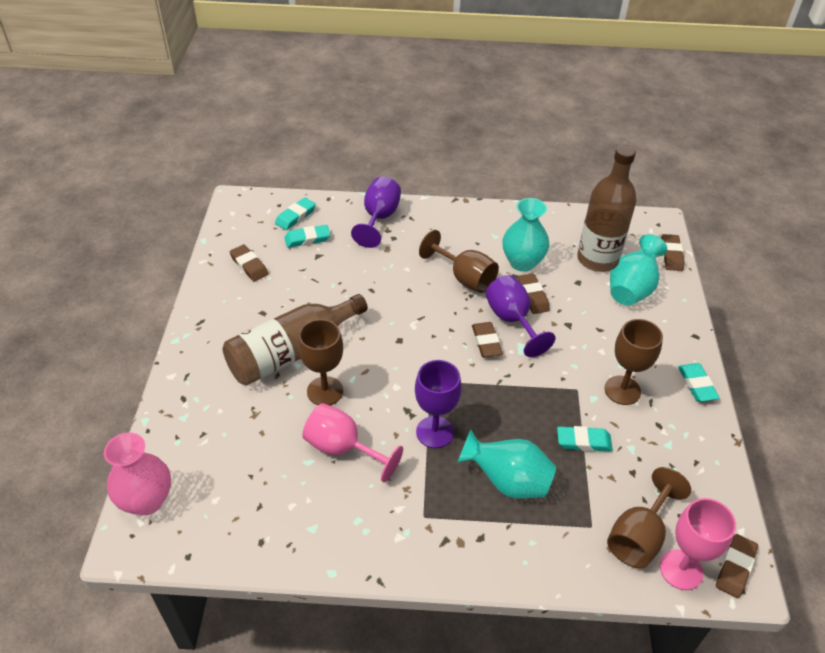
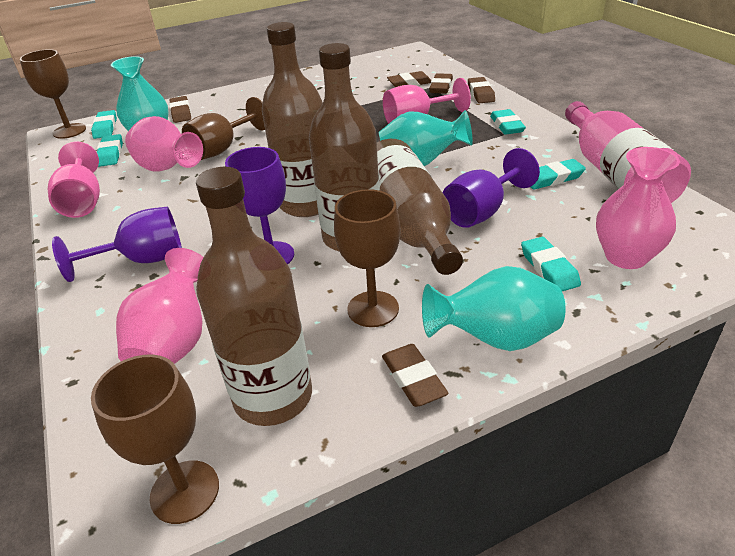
brown bottle: 2 -> 4
pink bottle: 0 -> 1
pink vase: 1 -> 3
turquoise eraser: 4 -> 5

